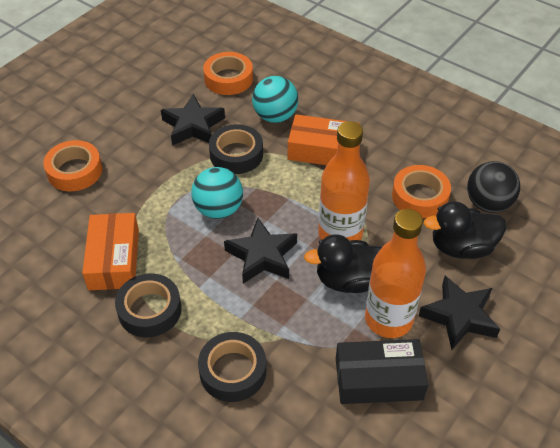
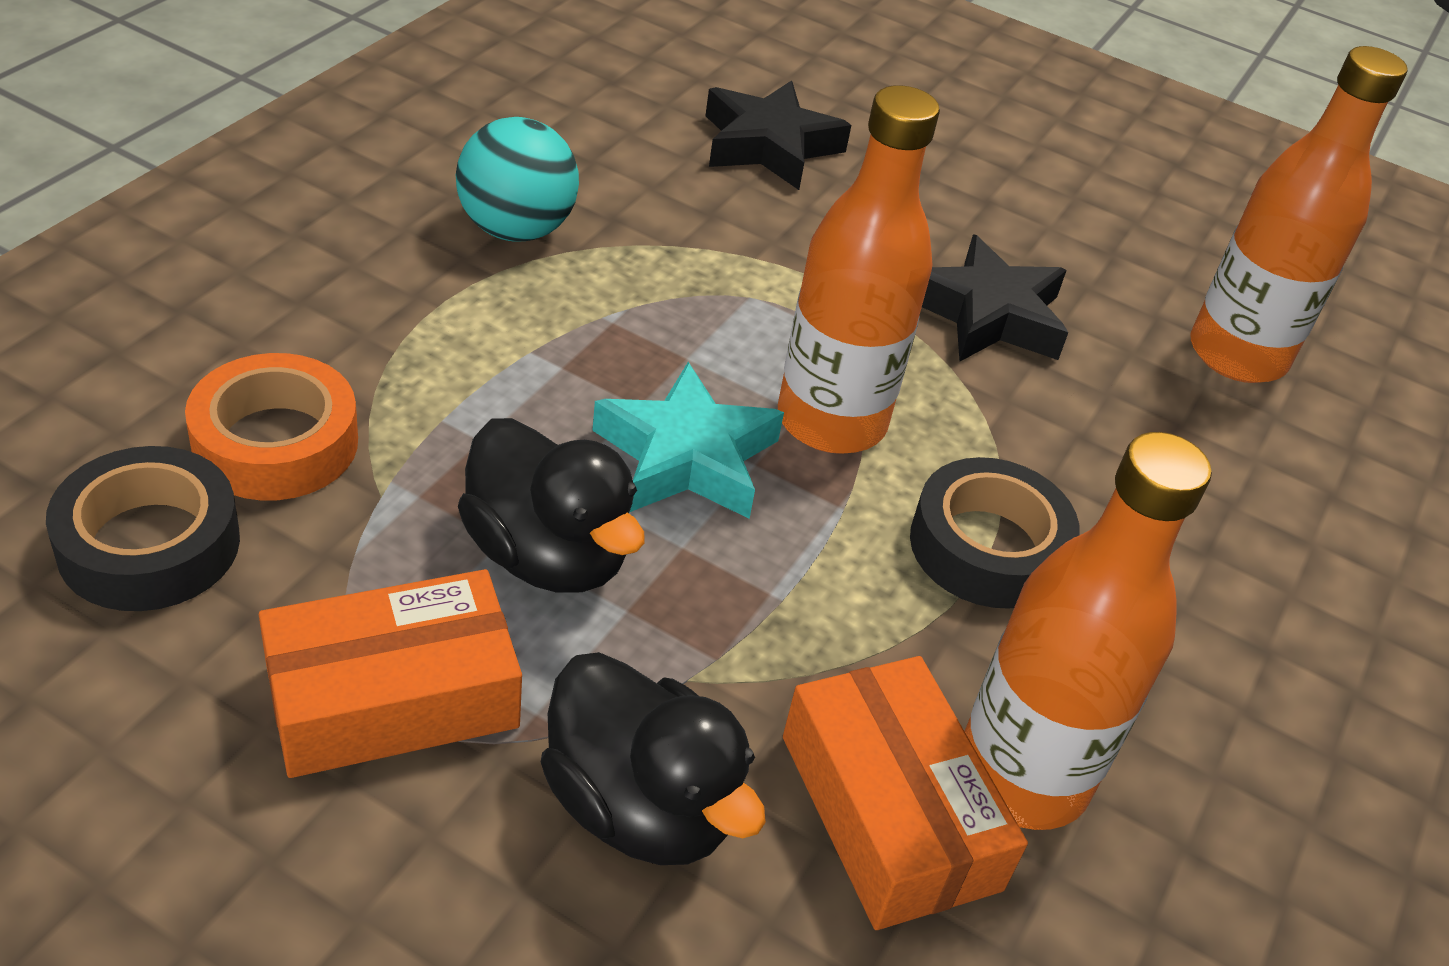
black ball: 1 -> 0
black box: 1 -> 0
black star: 3 -> 2
black tape: 3 -> 2
orange bottle: 2 -> 3
orange tape: 3 -> 1
turquoise ball: 2 -> 1
turquoise star: 0 -> 1

